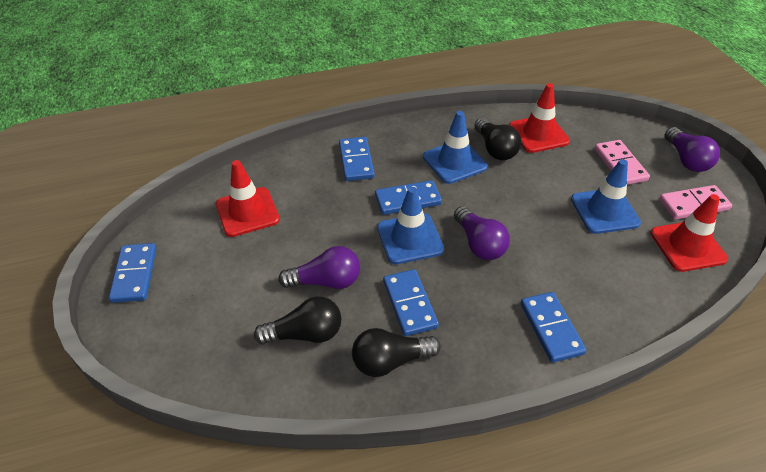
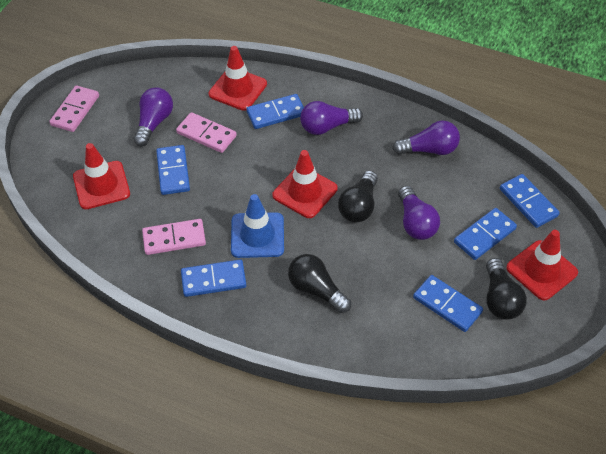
blue domino: 5 -> 6
blue traffic cone: 3 -> 1
pink domino: 2 -> 3
purple light bulb: 3 -> 4
red traffic cone: 3 -> 4

